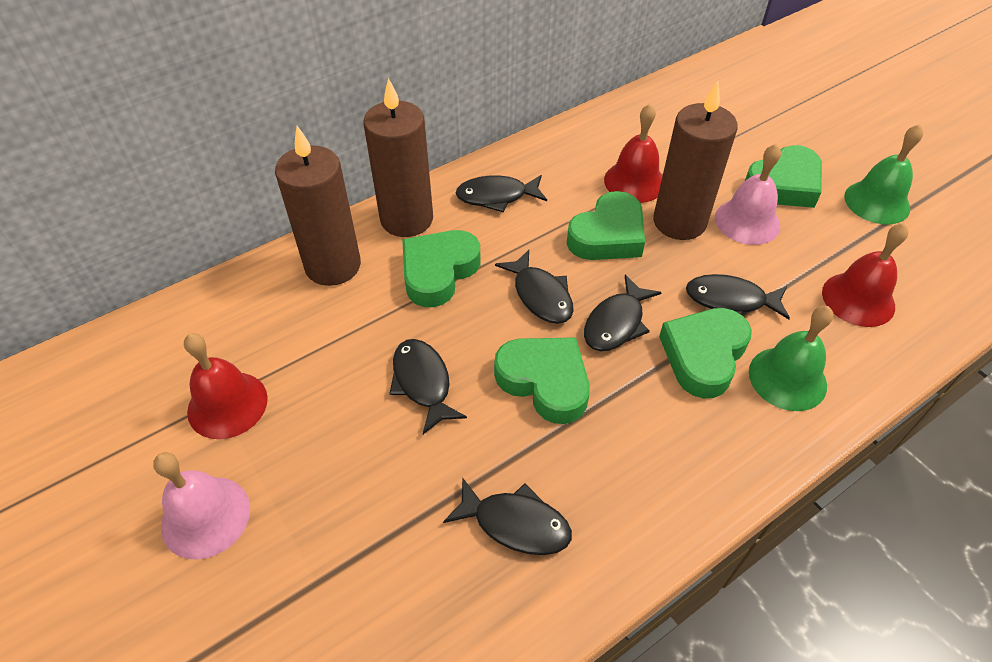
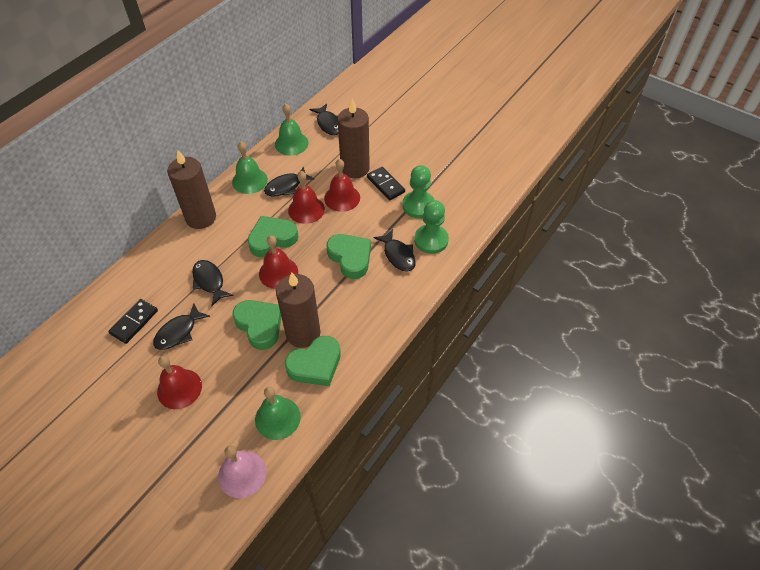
black domino: 0 -> 2
black fish: 6 -> 5
green bell: 2 -> 3
green heart: 5 -> 4
green pawn: 0 -> 2
pink bell: 2 -> 1
red bell: 3 -> 4

